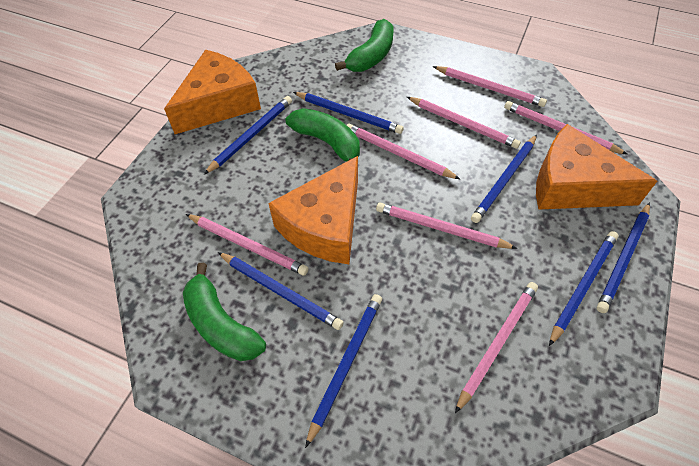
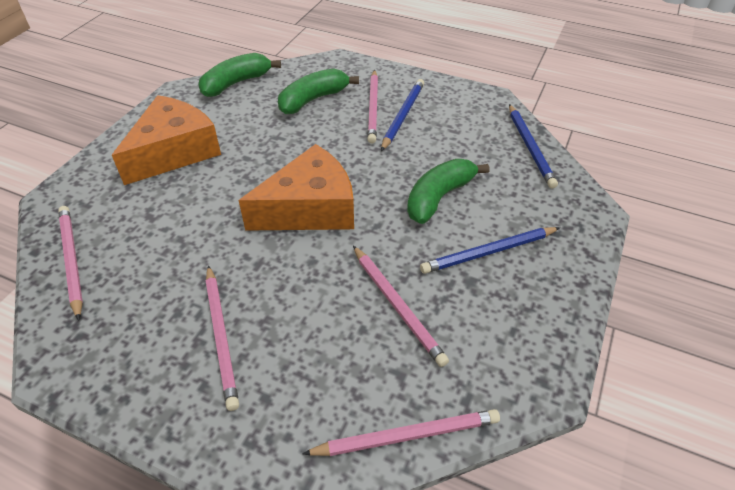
blue pencil: 7 -> 3
orange cheese: 3 -> 2
pink pencil: 7 -> 5

